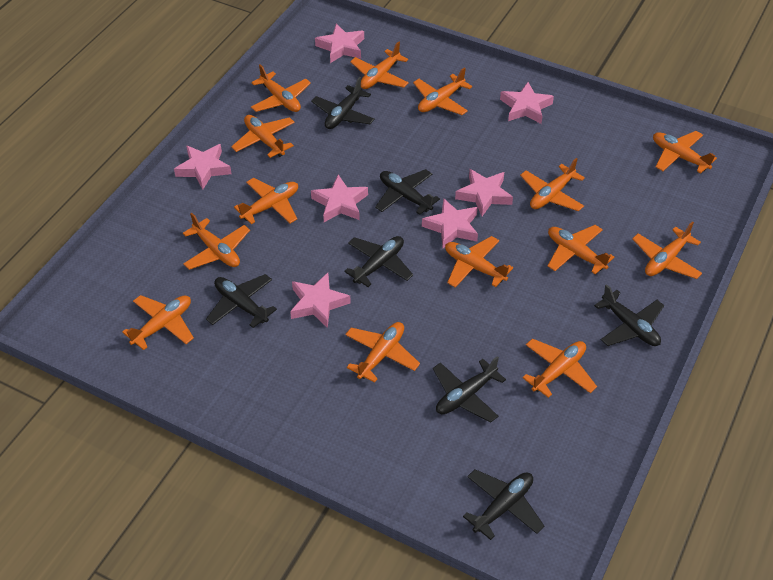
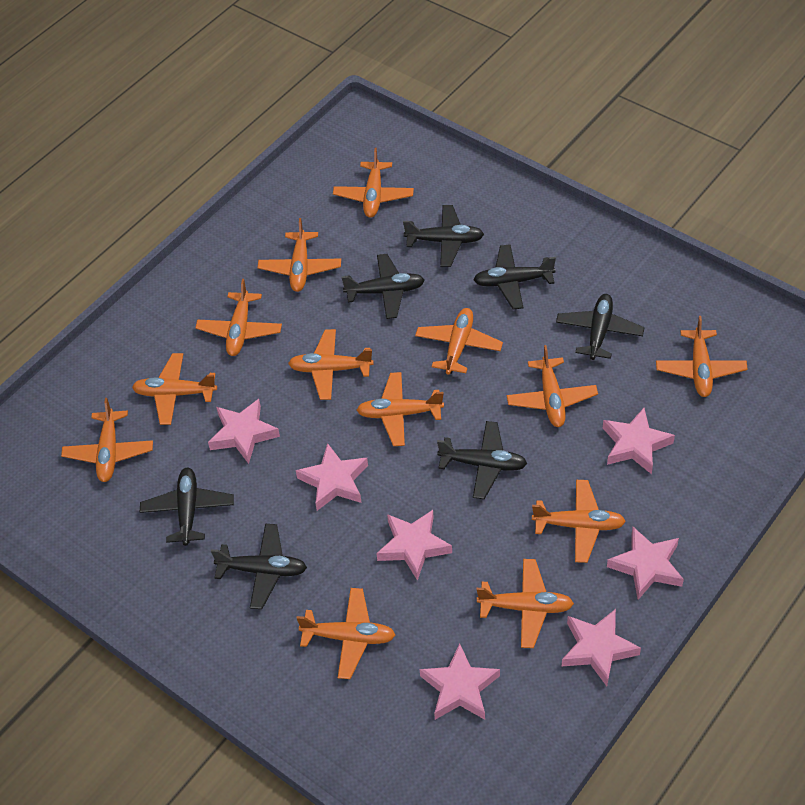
orange plane: 14 -> 13

